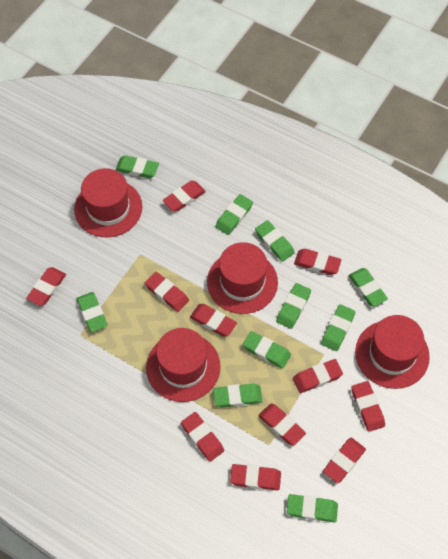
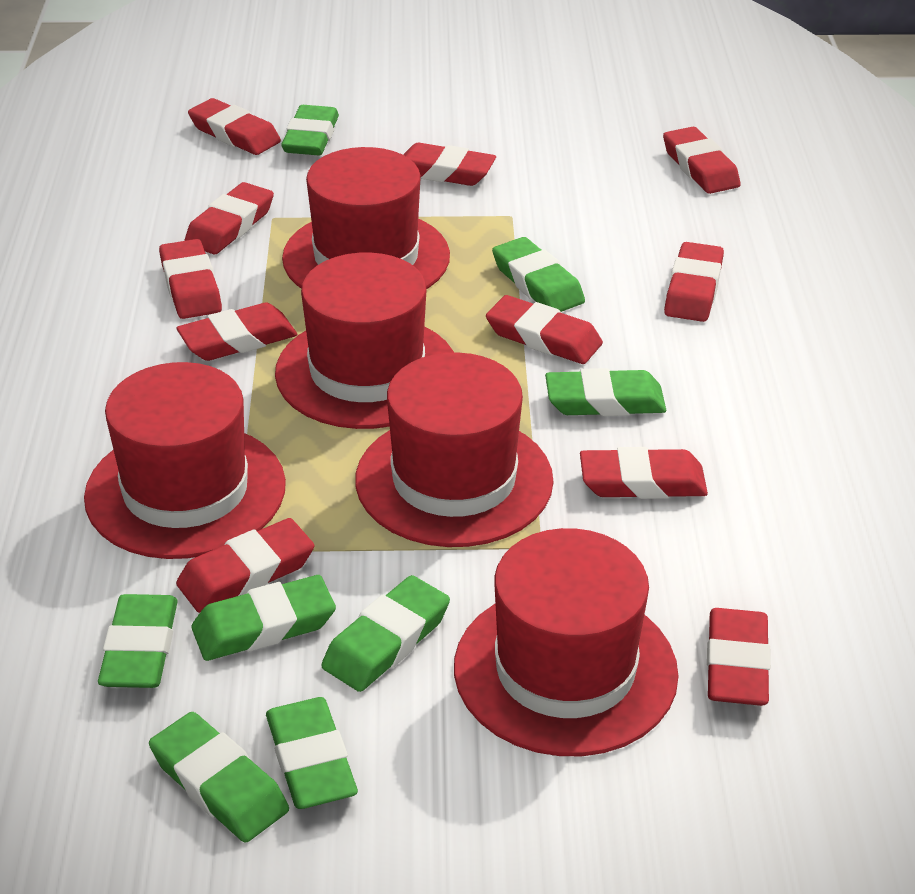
green eraser: 10 -> 8
red hat: 4 -> 5

